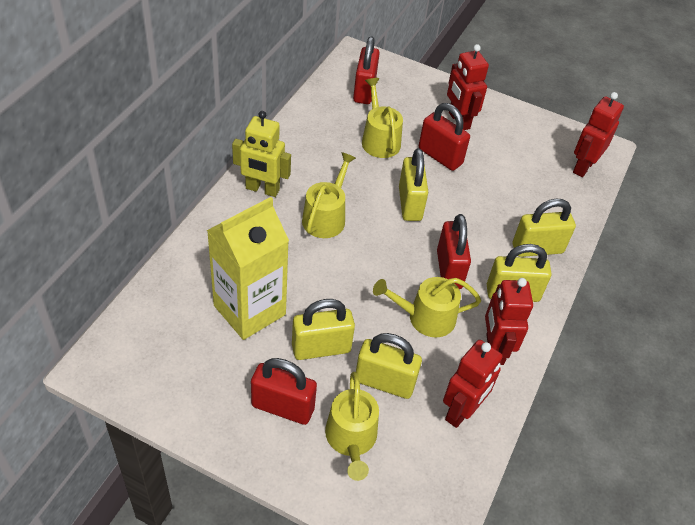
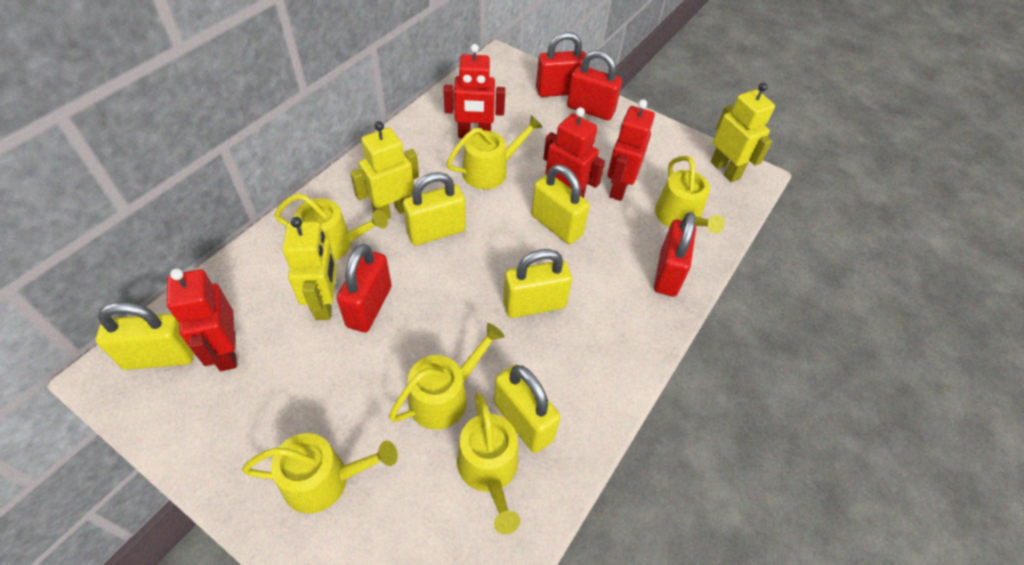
yellow carton: 1 -> 0
yellow robot: 1 -> 3
yellow watering can: 4 -> 6

